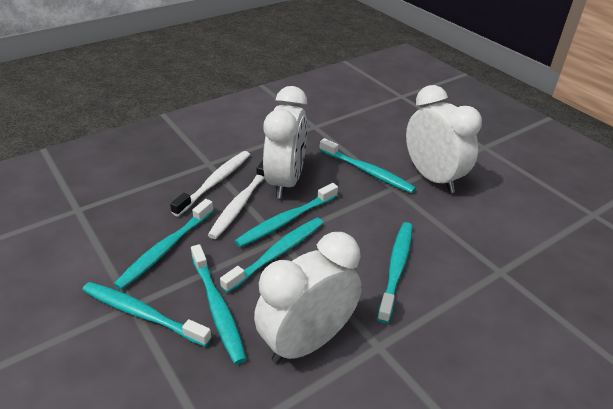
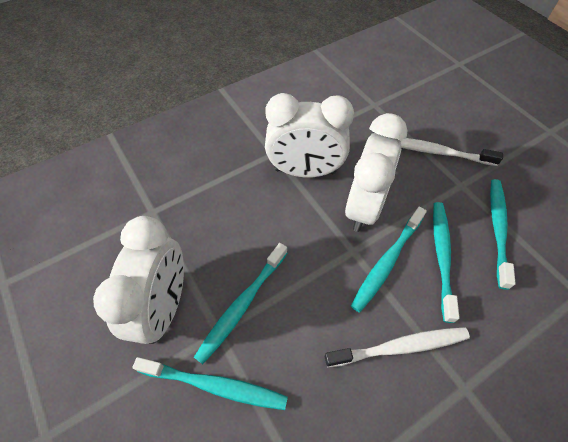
turquoise toothbrush: 7 -> 5

